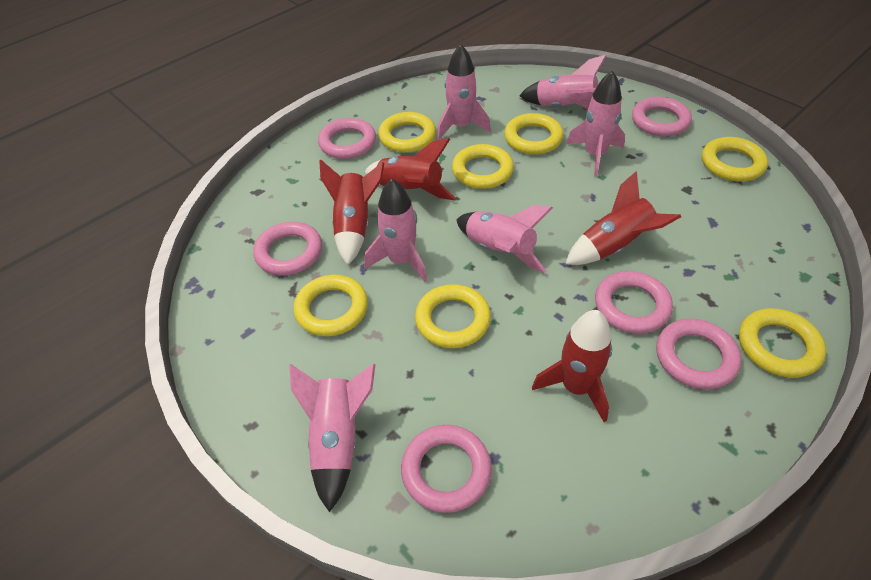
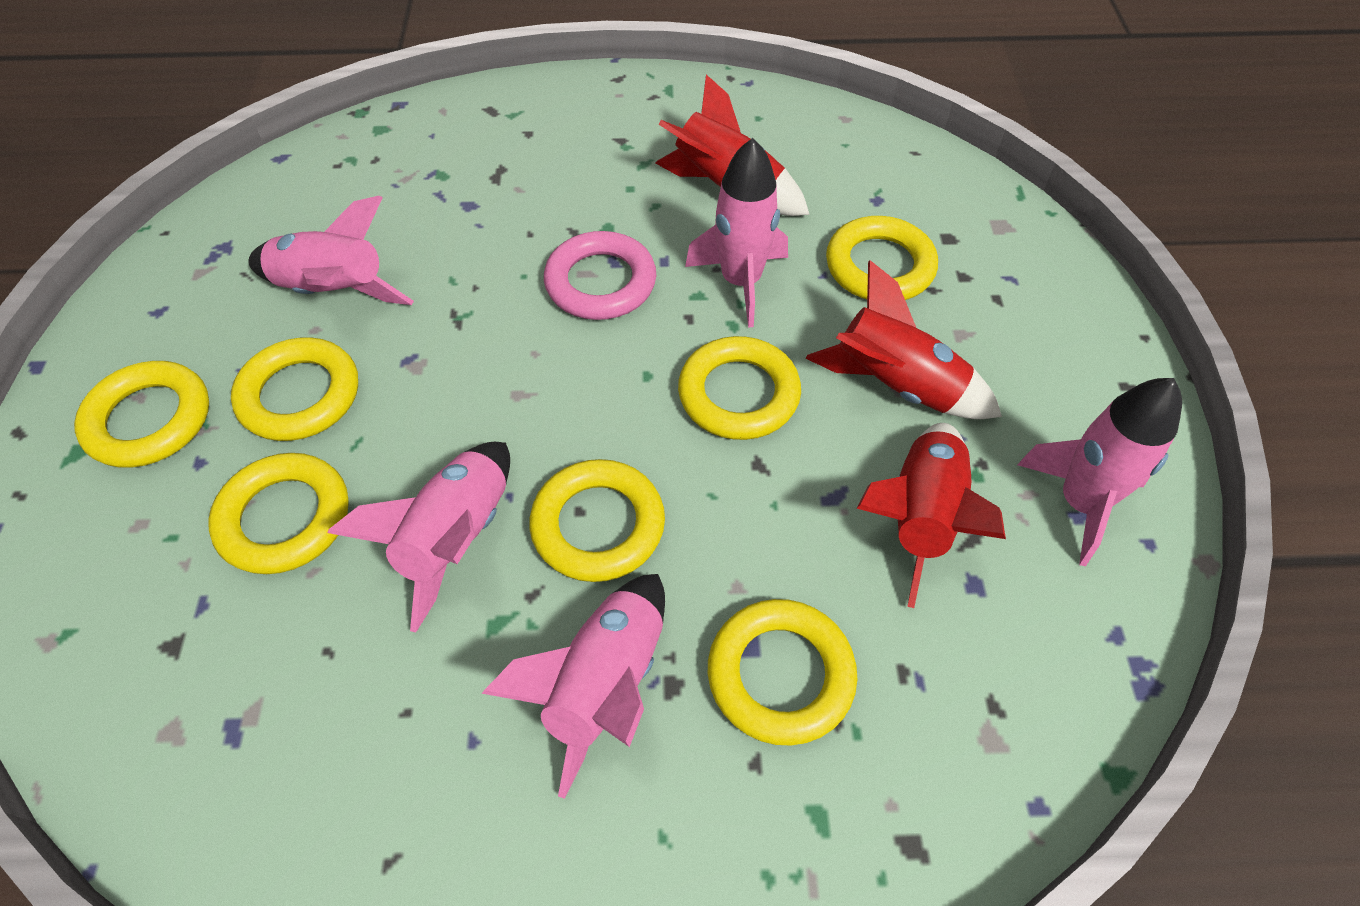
pink ring: 6 -> 1
pink rocket: 6 -> 5
red rocket: 4 -> 3

